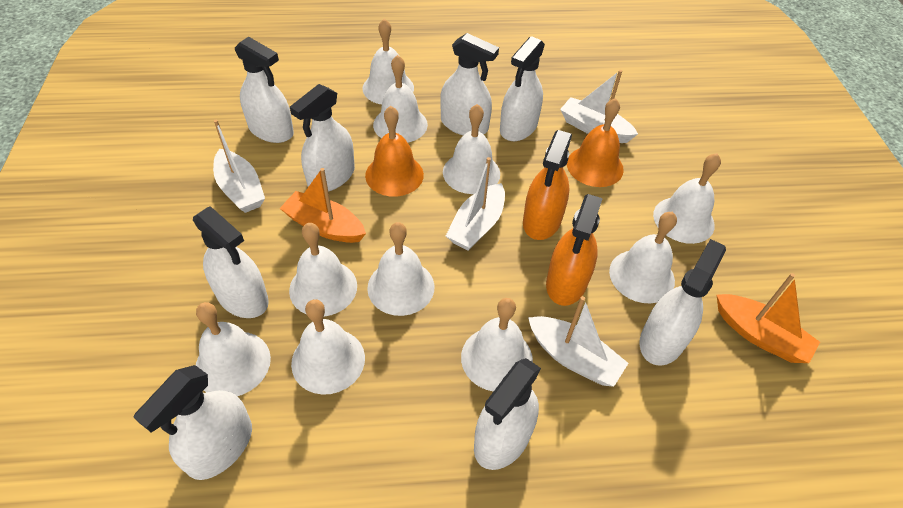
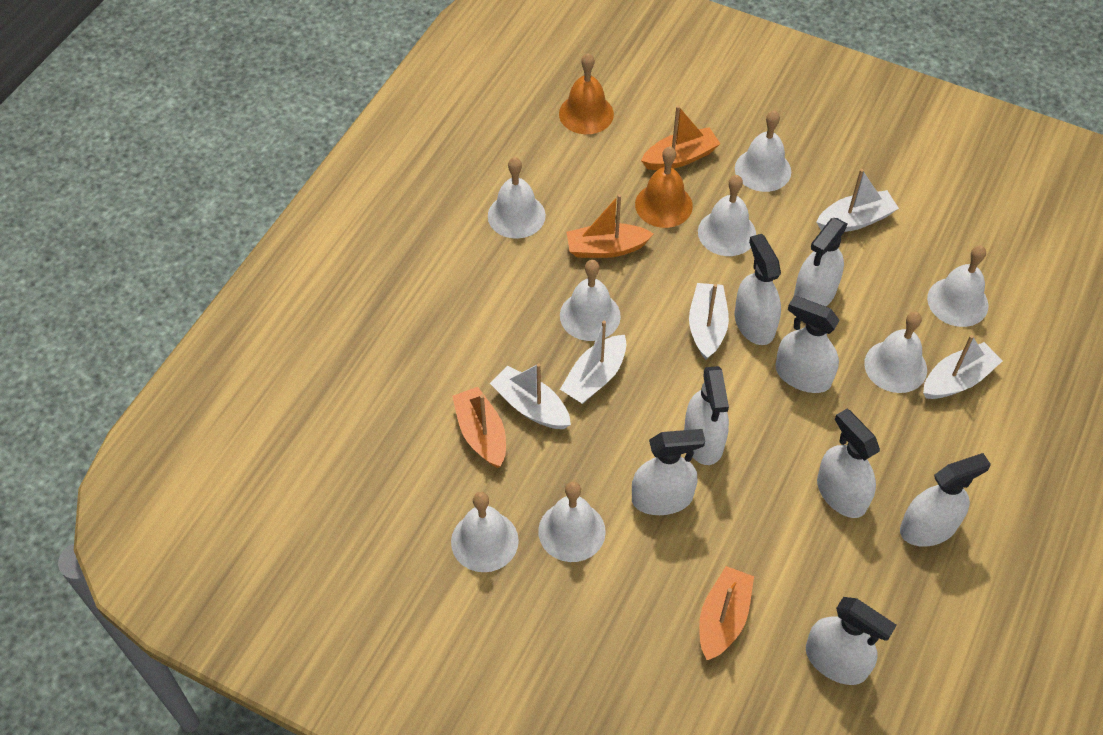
orange boat: 2 -> 4
orange spray bottle: 2 -> 0
white bell: 10 -> 8
white boat: 4 -> 5

